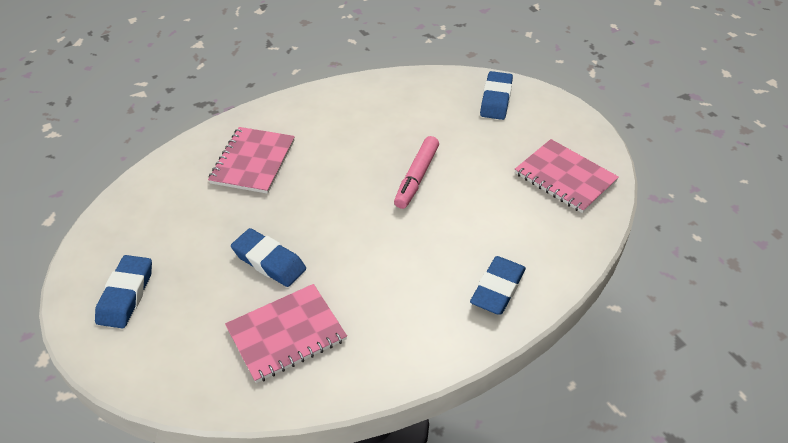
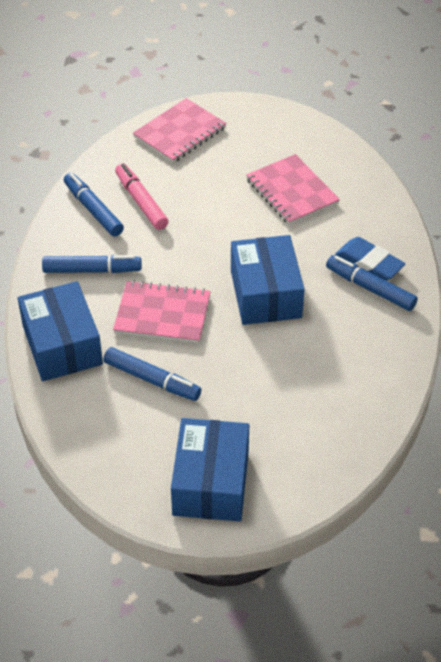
blue box: 0 -> 3
blue eraser: 4 -> 1
blue marker: 0 -> 4

